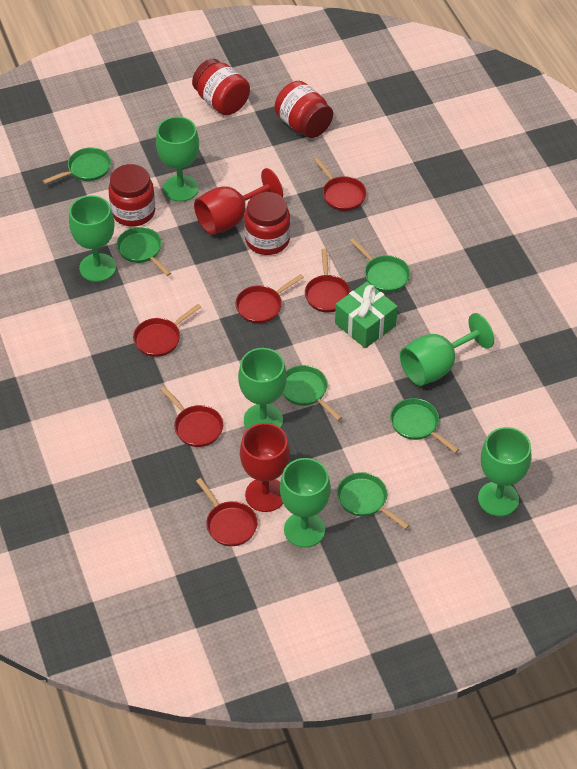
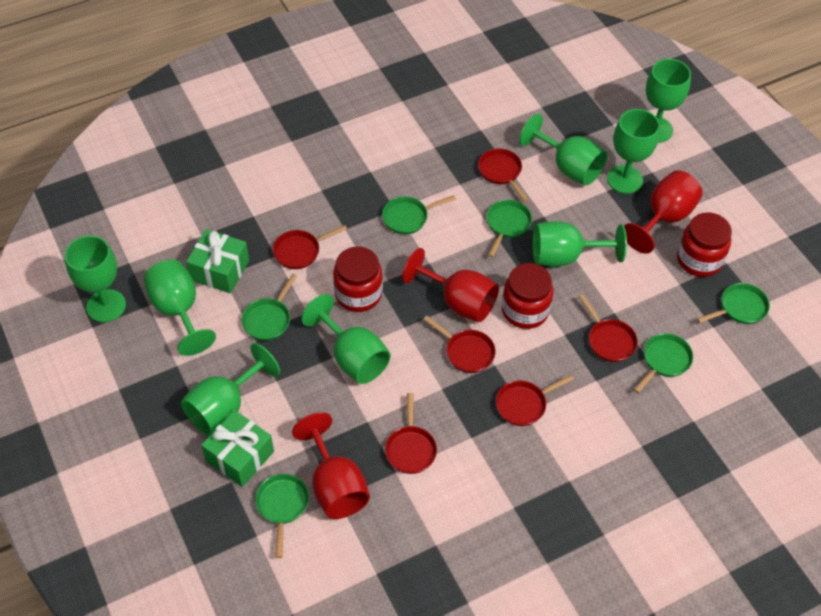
green gift: 1 -> 2
green goblet: 6 -> 8
red goblet: 2 -> 3
red jar: 4 -> 3

